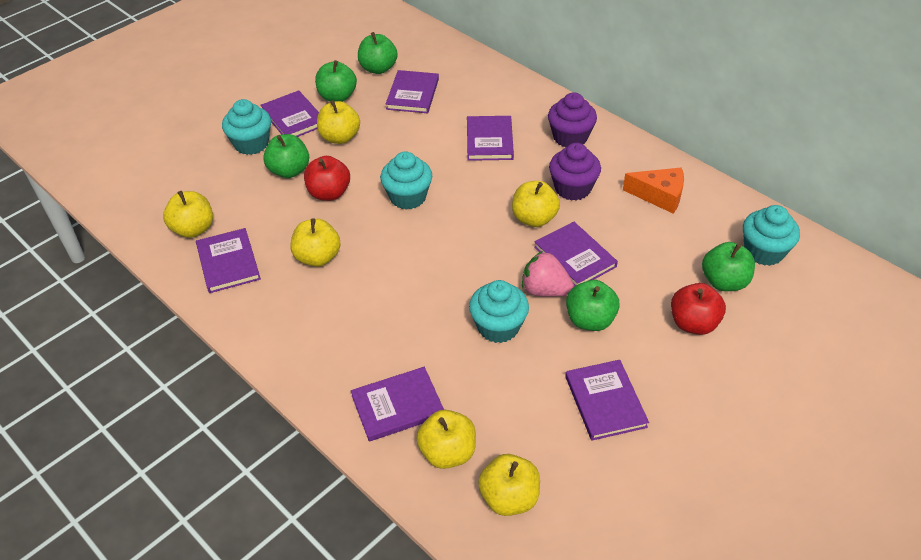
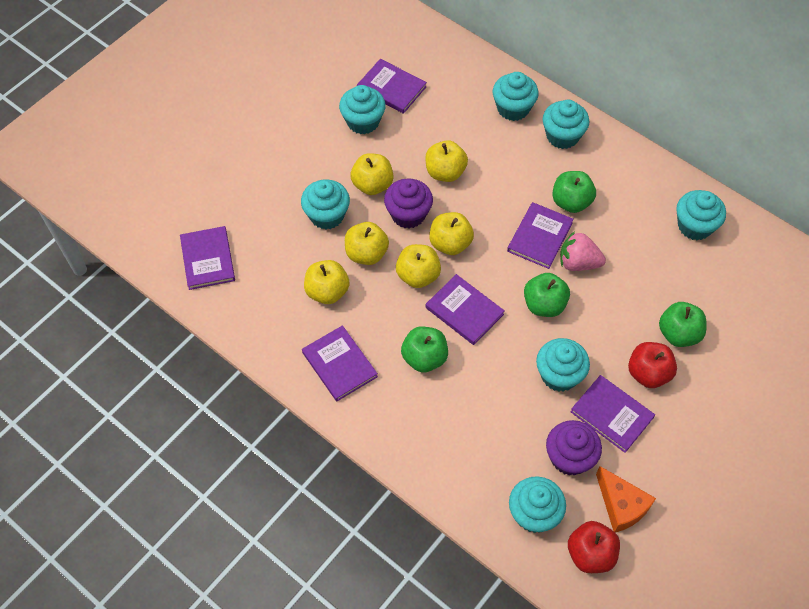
green apple: 5 -> 4
purple book: 7 -> 6
turquoise cupcake: 4 -> 7

